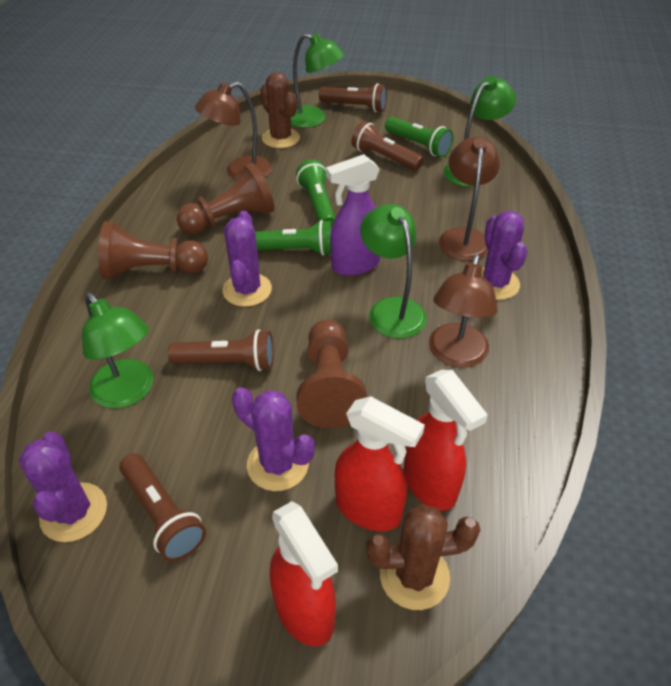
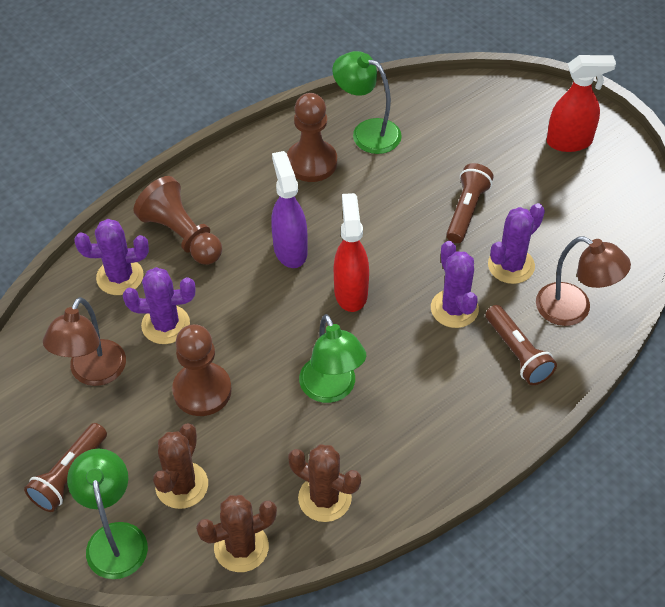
brown cactus: 2 -> 3
brown flashlight: 4 -> 3
brown lamp: 3 -> 2
green flashlight: 3 -> 0
green lamp: 4 -> 3
red spray bottle: 3 -> 2

